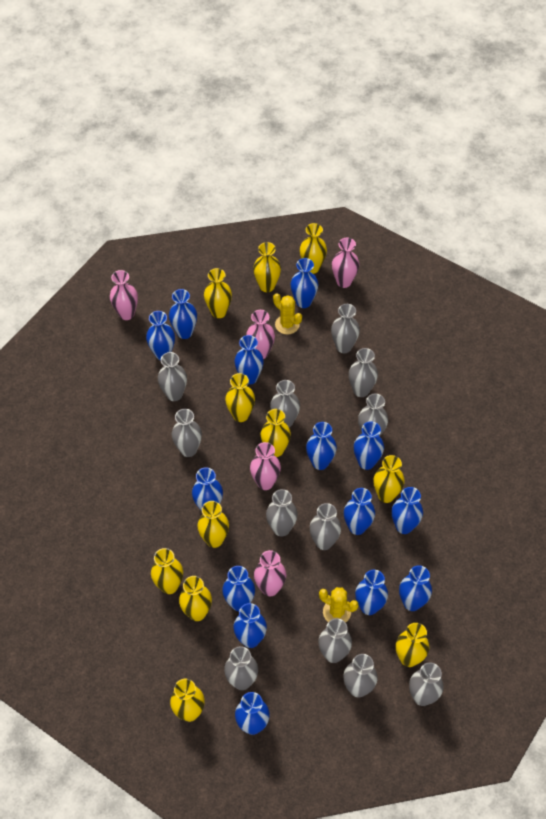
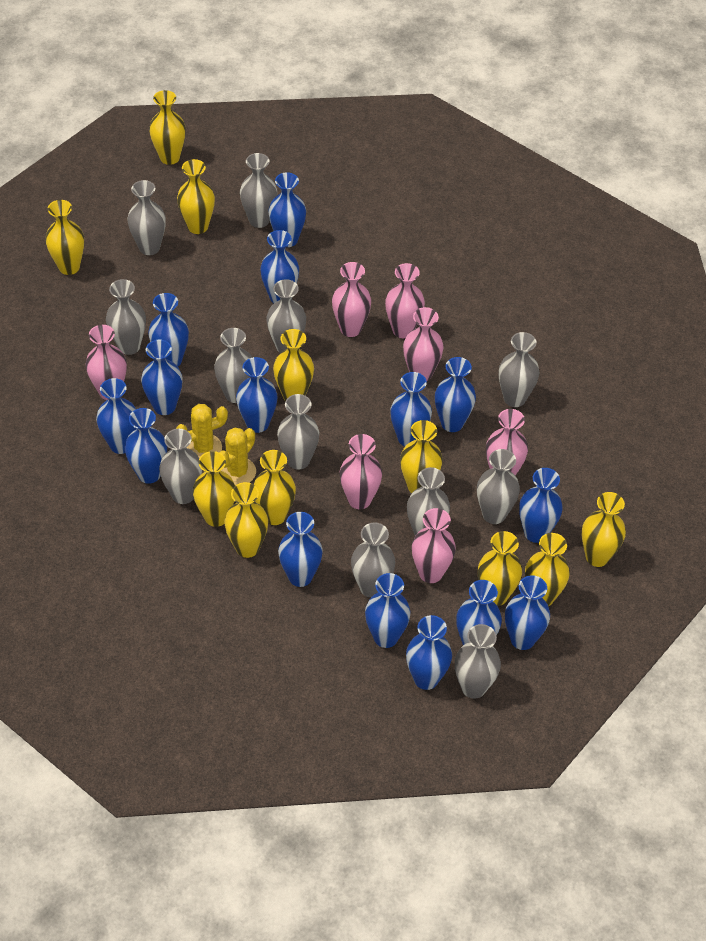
blue vase: 14 -> 15
pink vase: 5 -> 7

